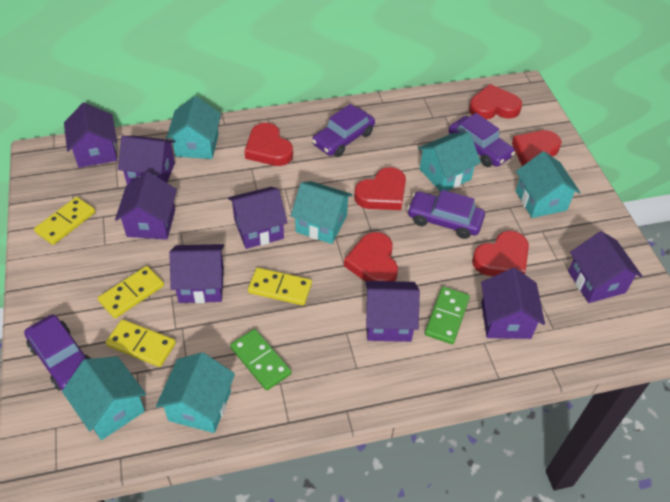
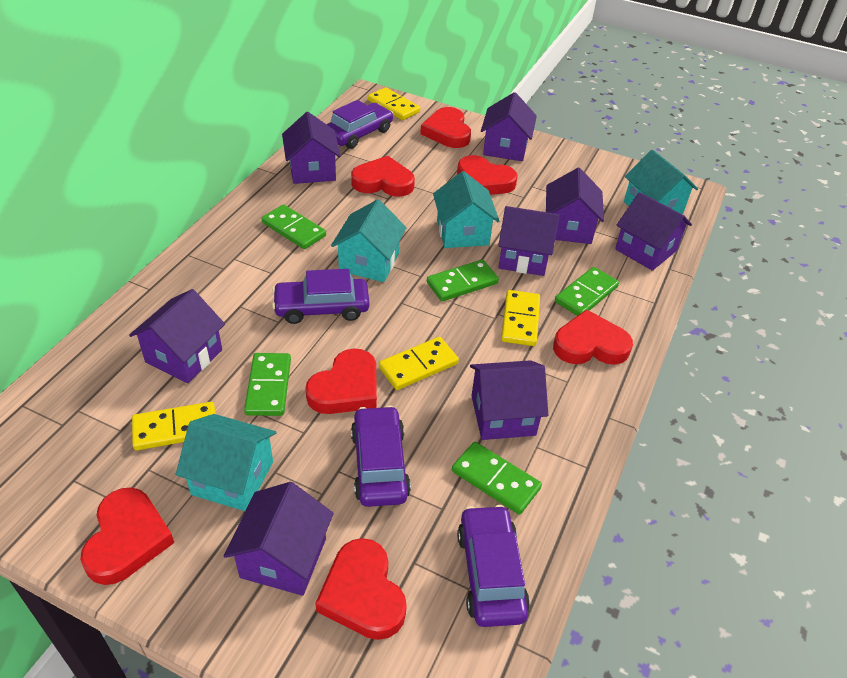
green domino: 2 -> 5
red heart: 6 -> 7
turquoise house: 6 -> 4

